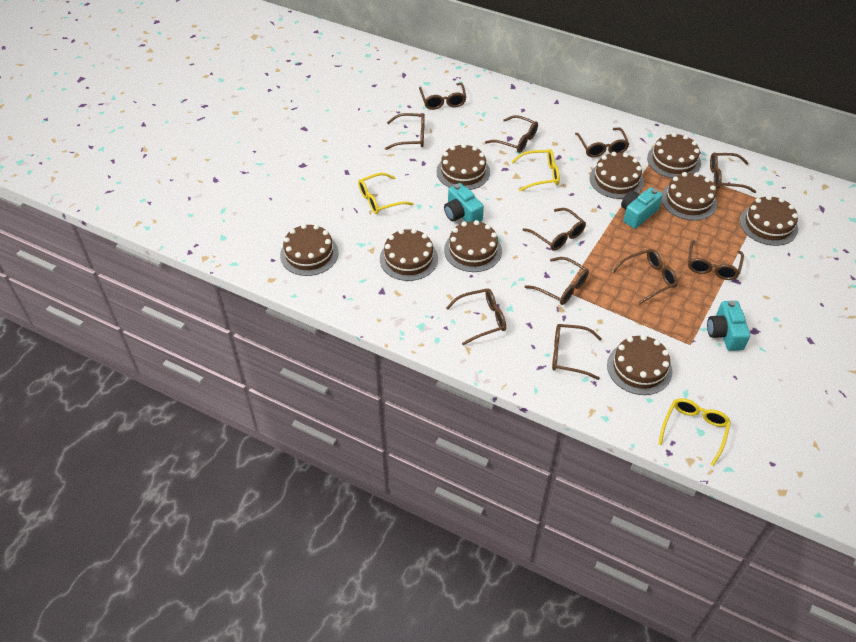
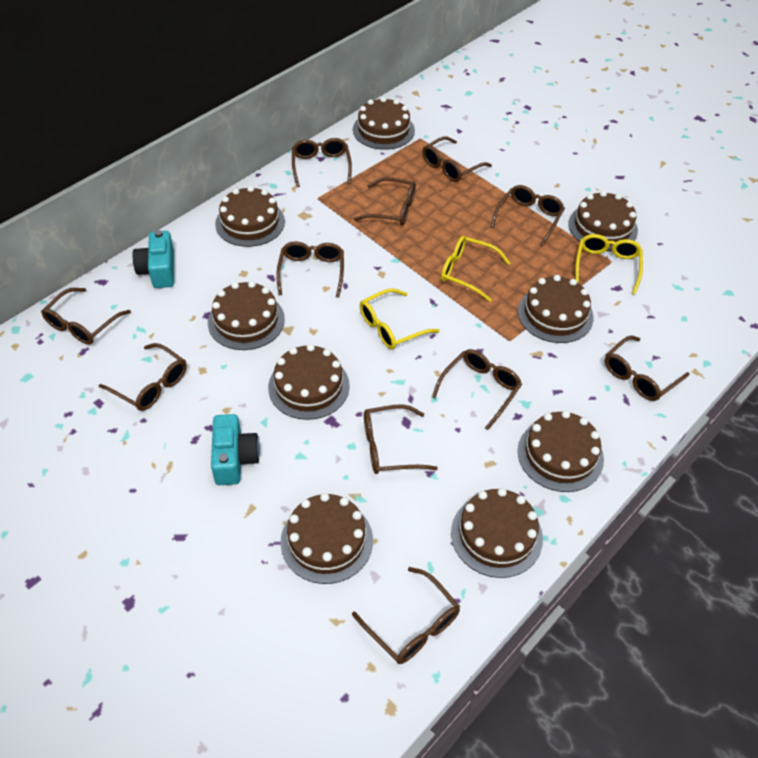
turquoise camera: 3 -> 2

